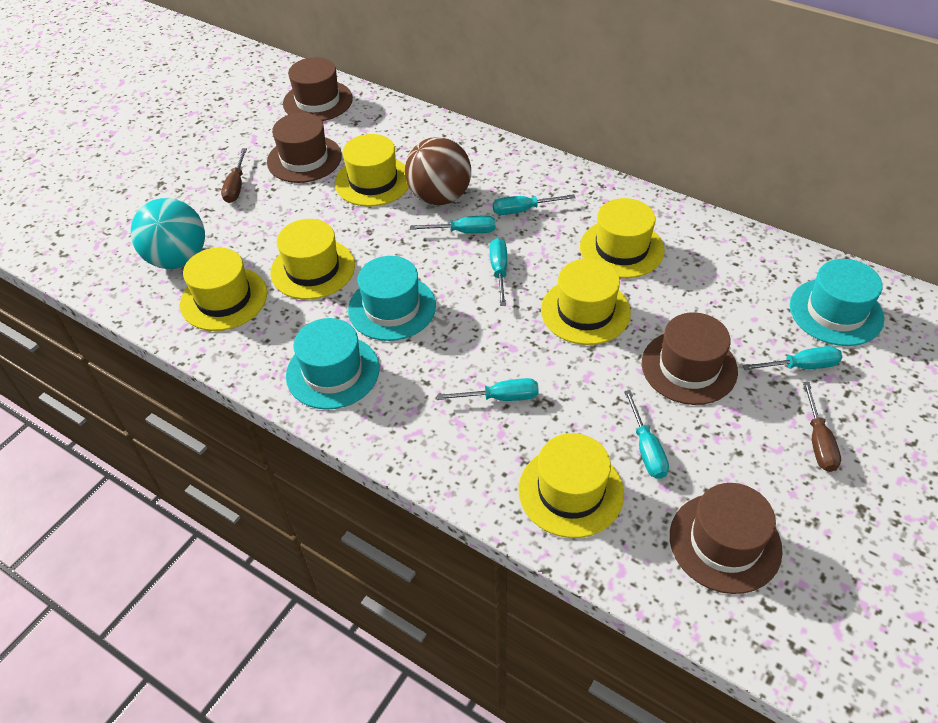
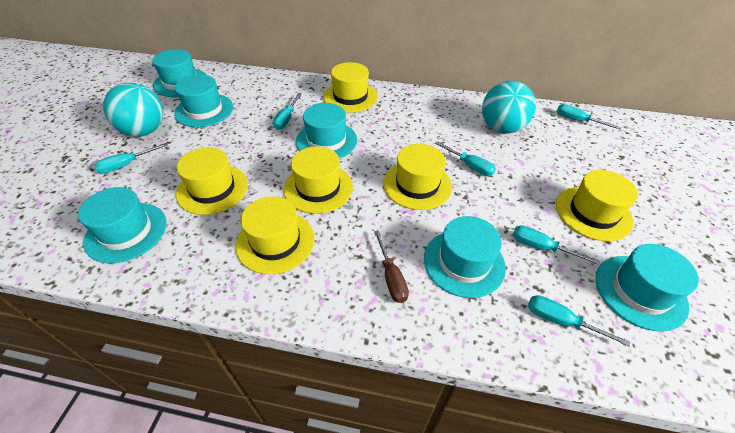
brown ball: 1 -> 0
brown hat: 4 -> 0
brown screwdriver: 2 -> 1
turquoise ball: 1 -> 2
turquoise hat: 3 -> 6

